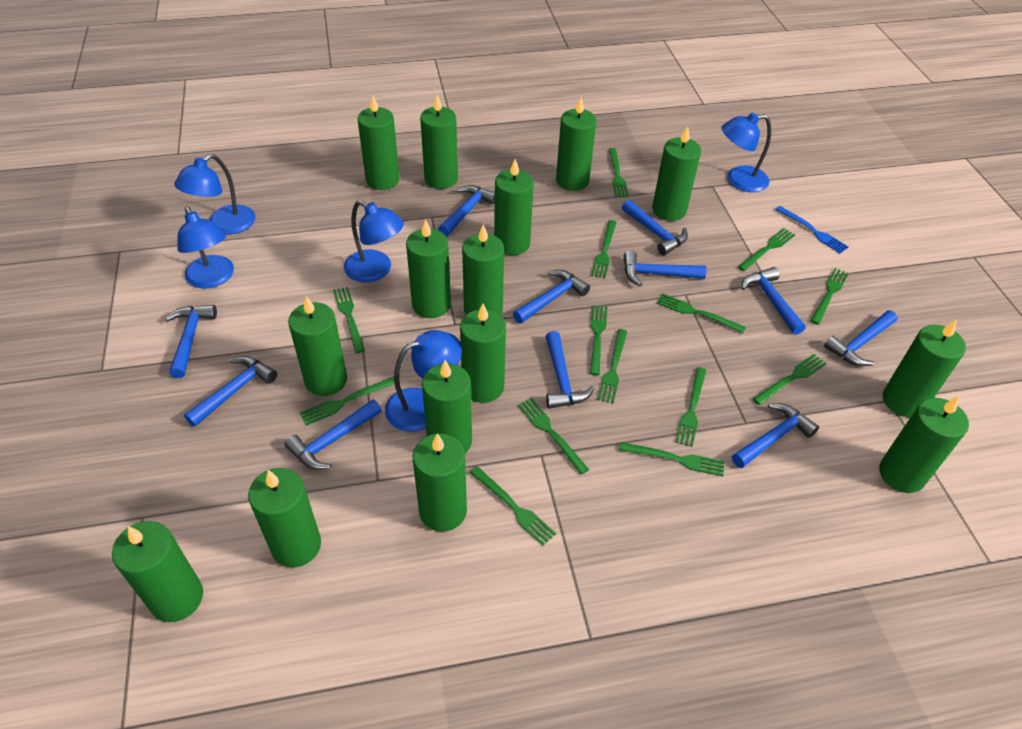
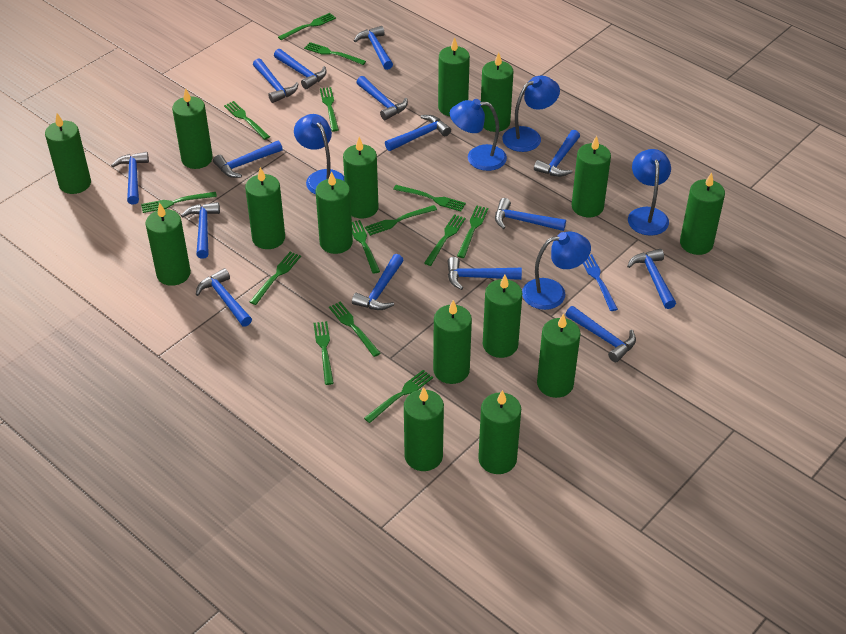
blue hammer: 11 -> 15

